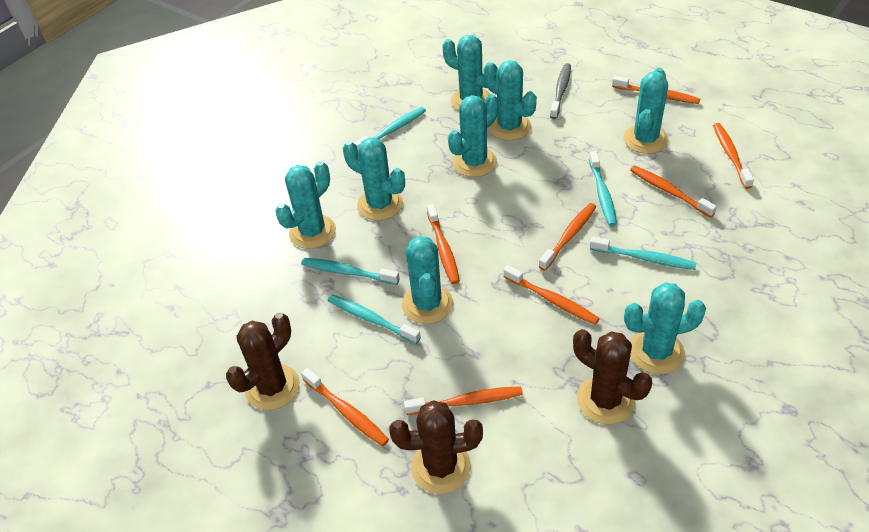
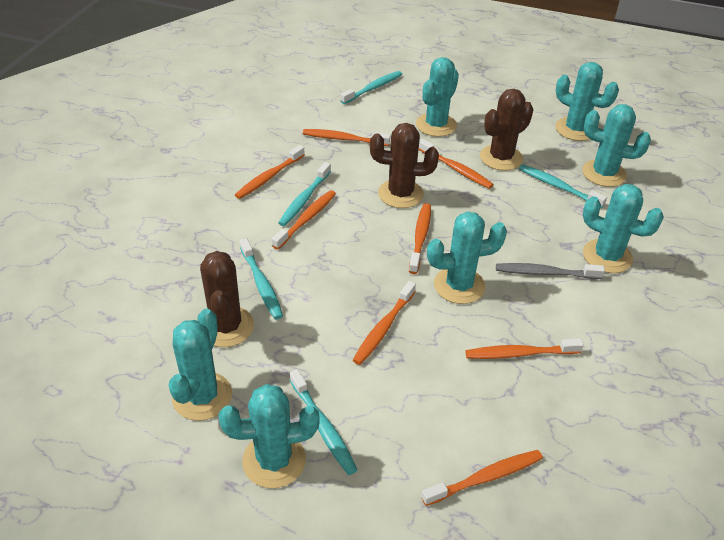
turquoise cactus: 8 -> 7

